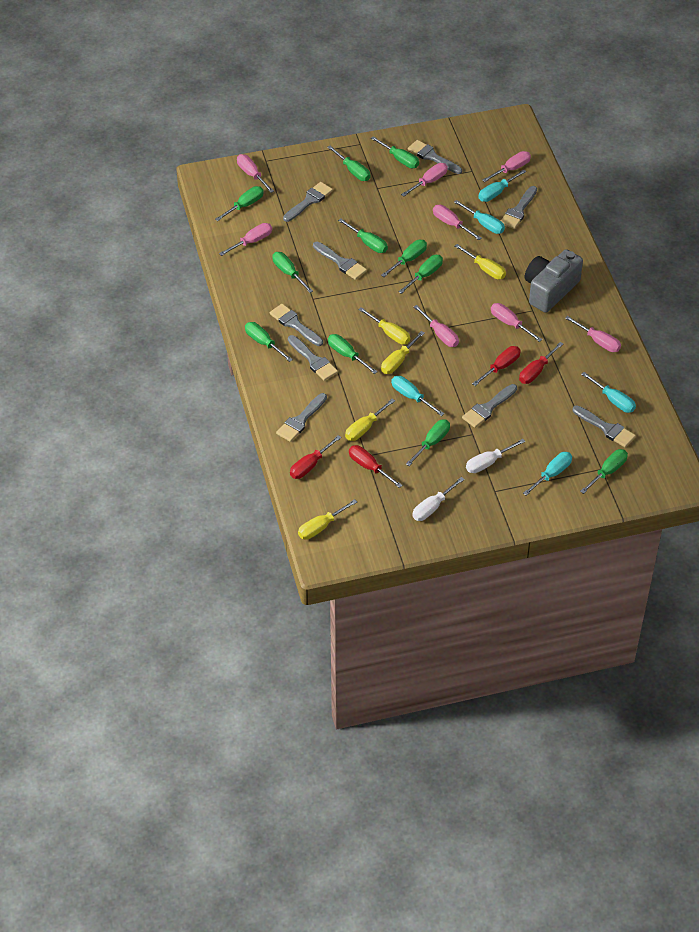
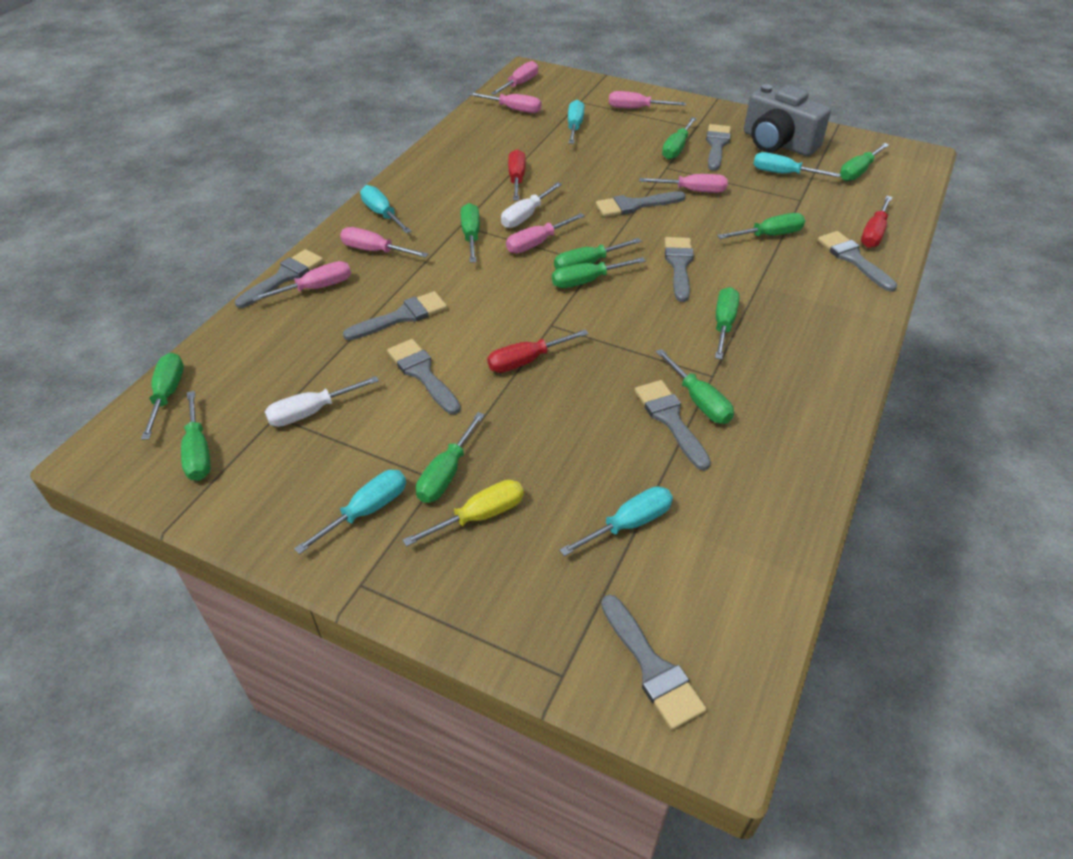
pink screwdriver: 8 -> 7
red screwdriver: 4 -> 3
yellow screwdriver: 5 -> 1

